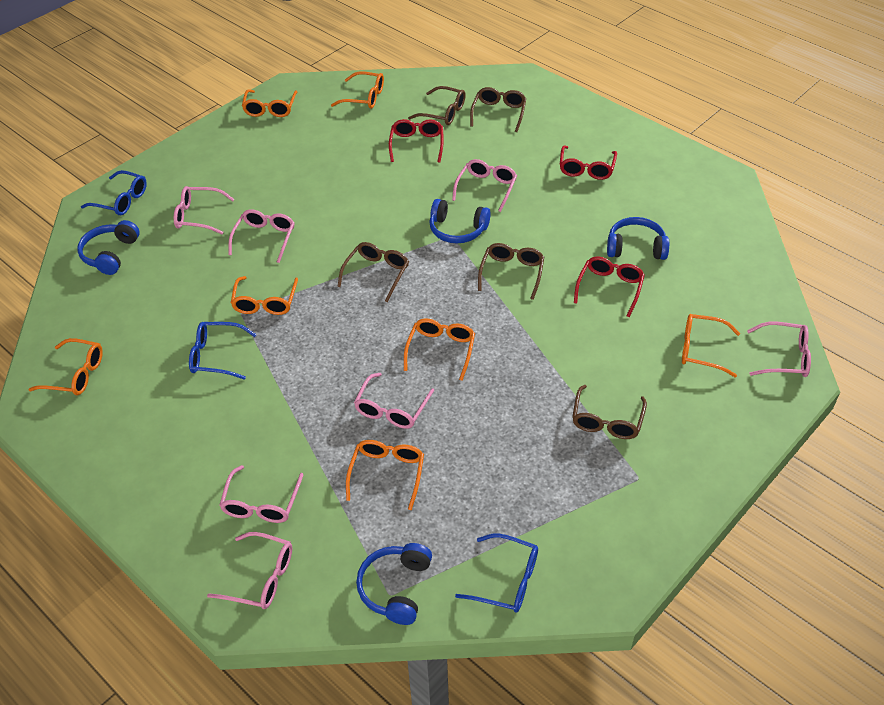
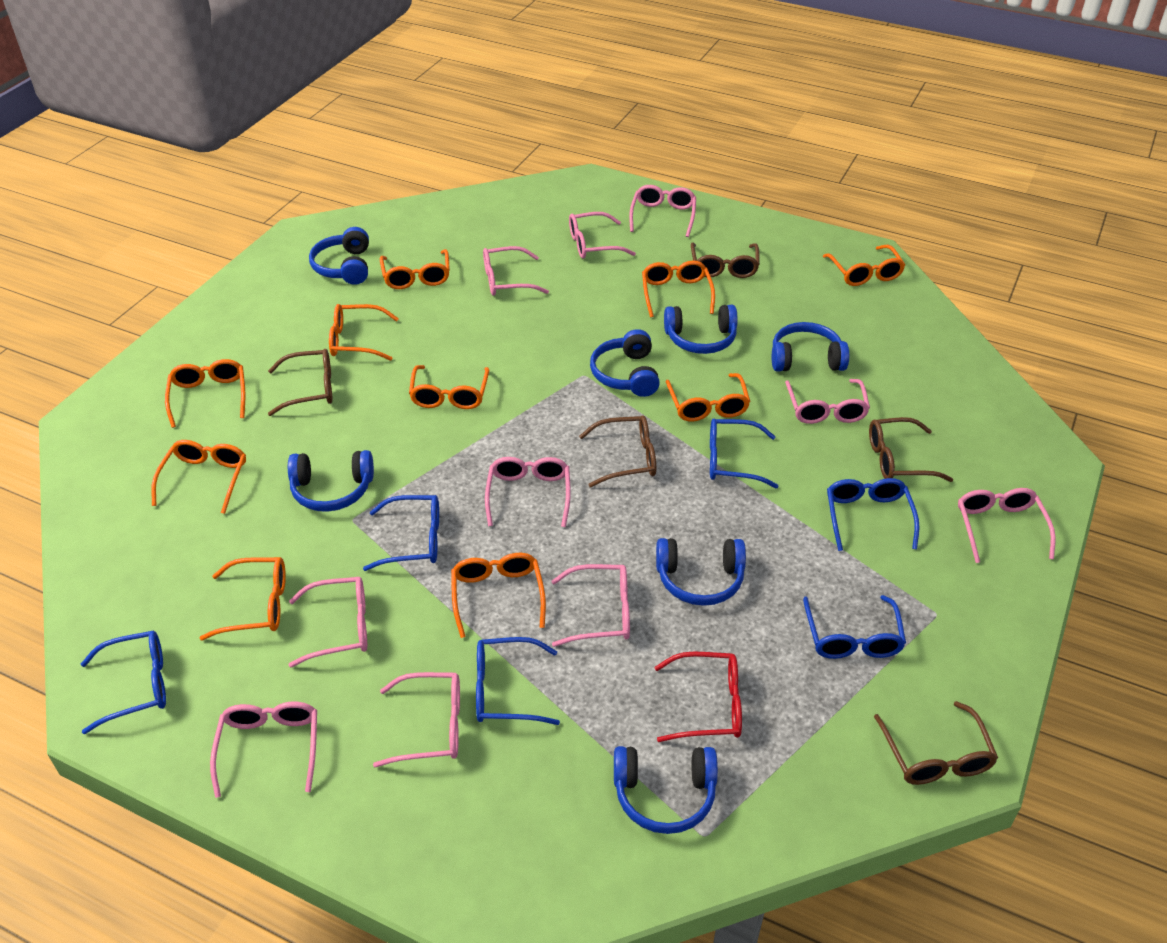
blue glasses: 3 -> 6
blue headphones: 4 -> 7
orange glasses: 7 -> 10
pink glasses: 7 -> 10
red glasses: 3 -> 1

